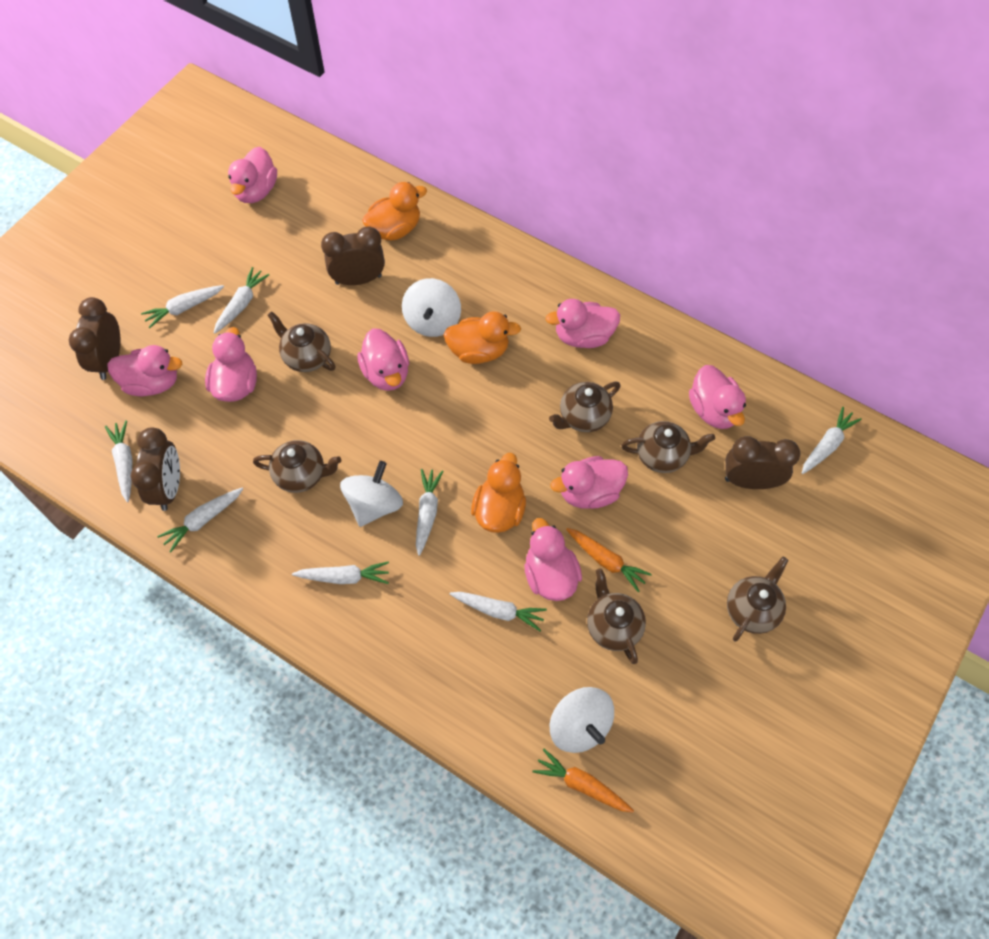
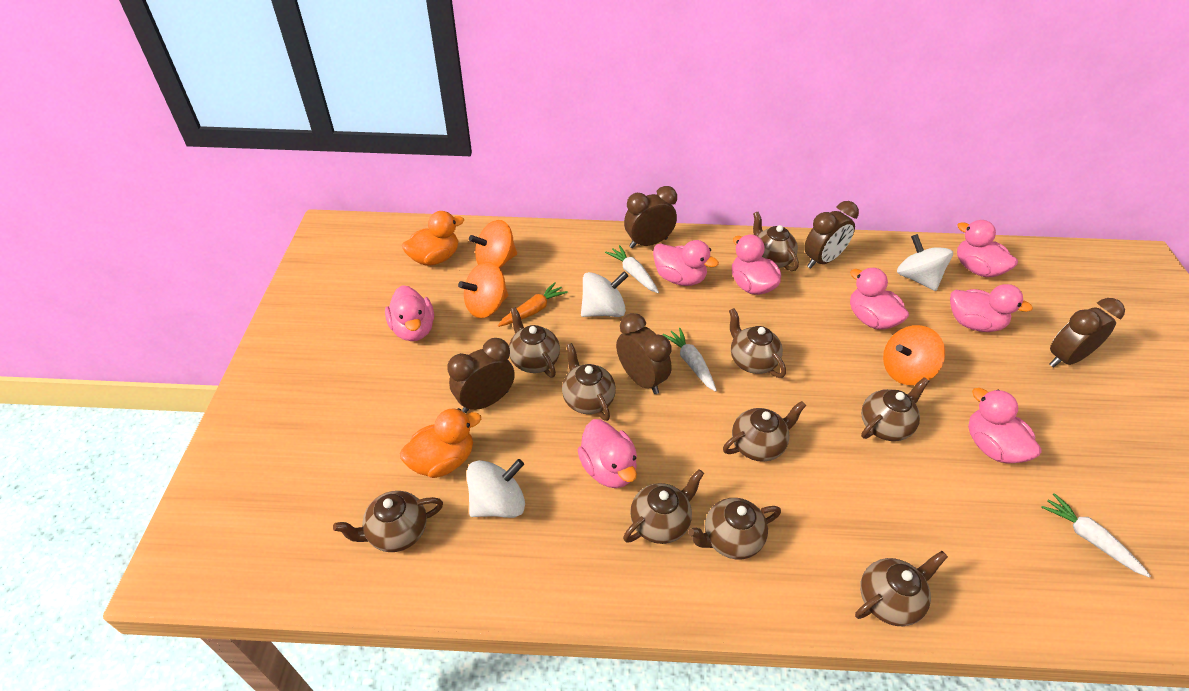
brown clock: 4 -> 5
brown teapot: 6 -> 10
orange carrot: 2 -> 1
orange duck: 3 -> 2
orange spinning top: 0 -> 3
white carrot: 8 -> 3

